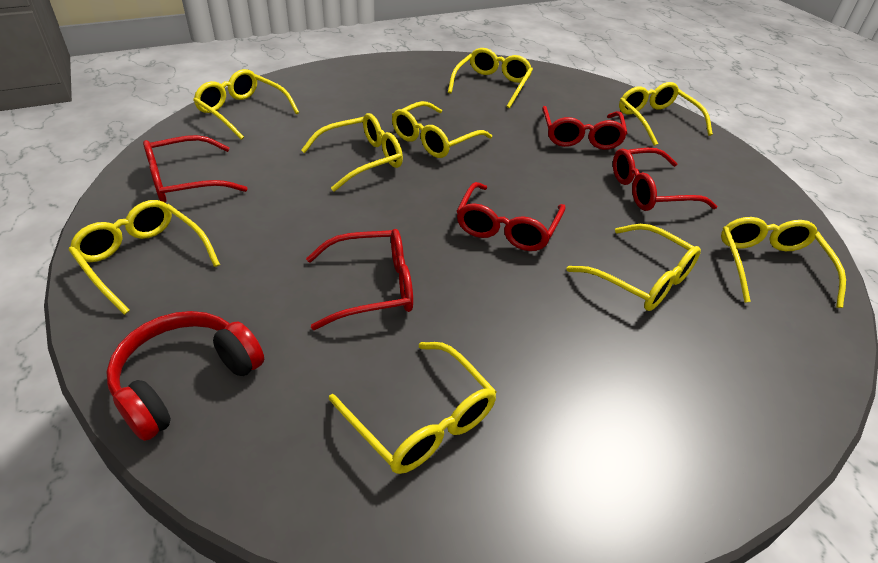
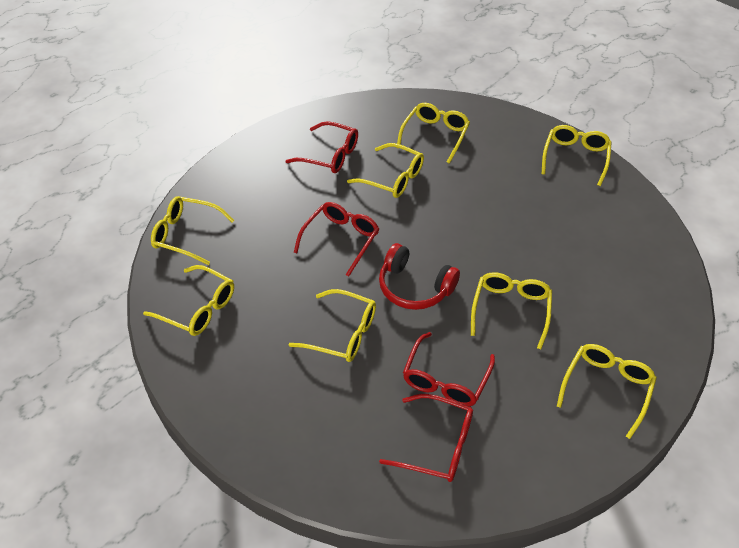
red glasses: 5 -> 4
yellow glasses: 9 -> 8

